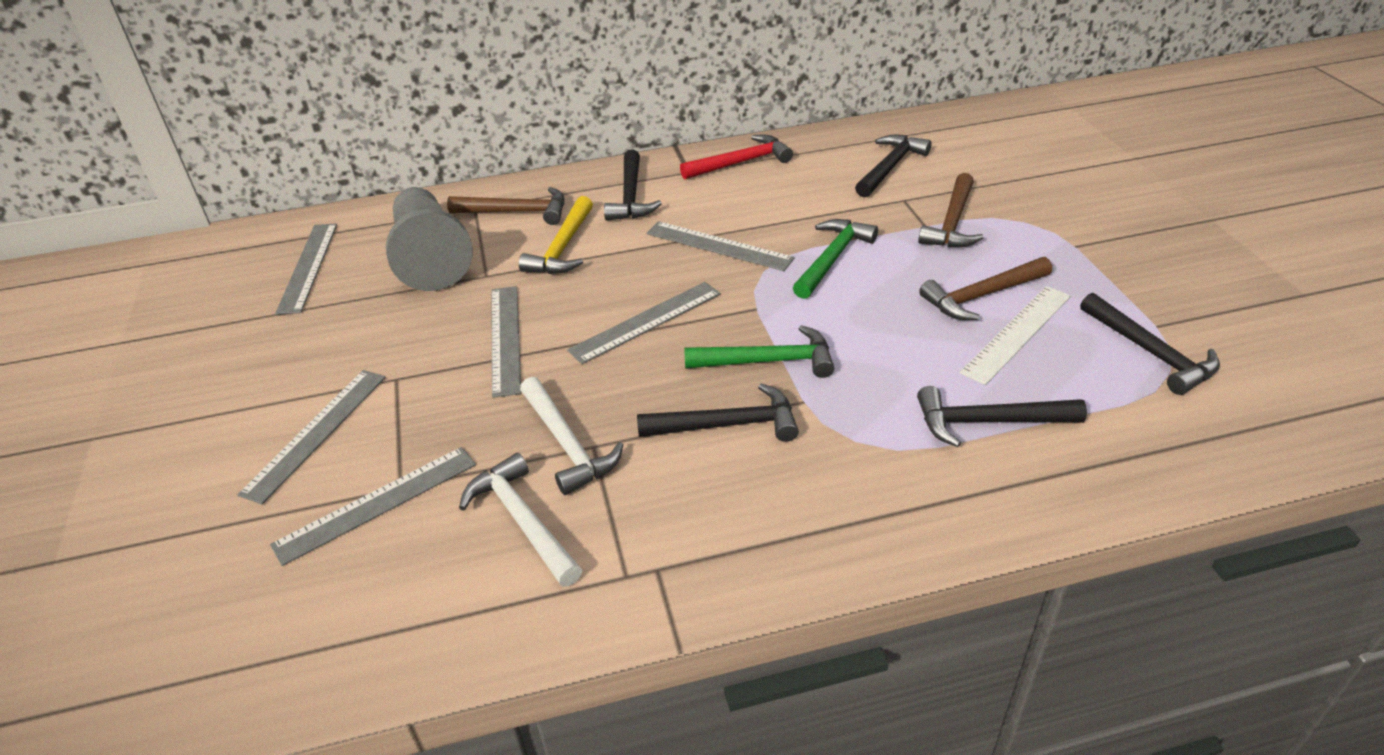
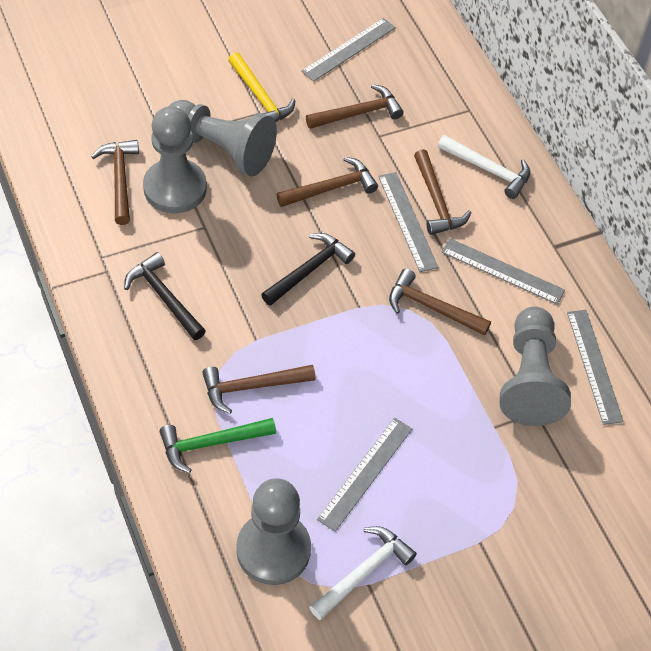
black hammer: 5 -> 2
brown hammer: 3 -> 6
green hammer: 2 -> 1
grey pawn: 1 -> 4
grey ruler: 6 -> 5
red hammer: 1 -> 0
white ruler: 1 -> 0

